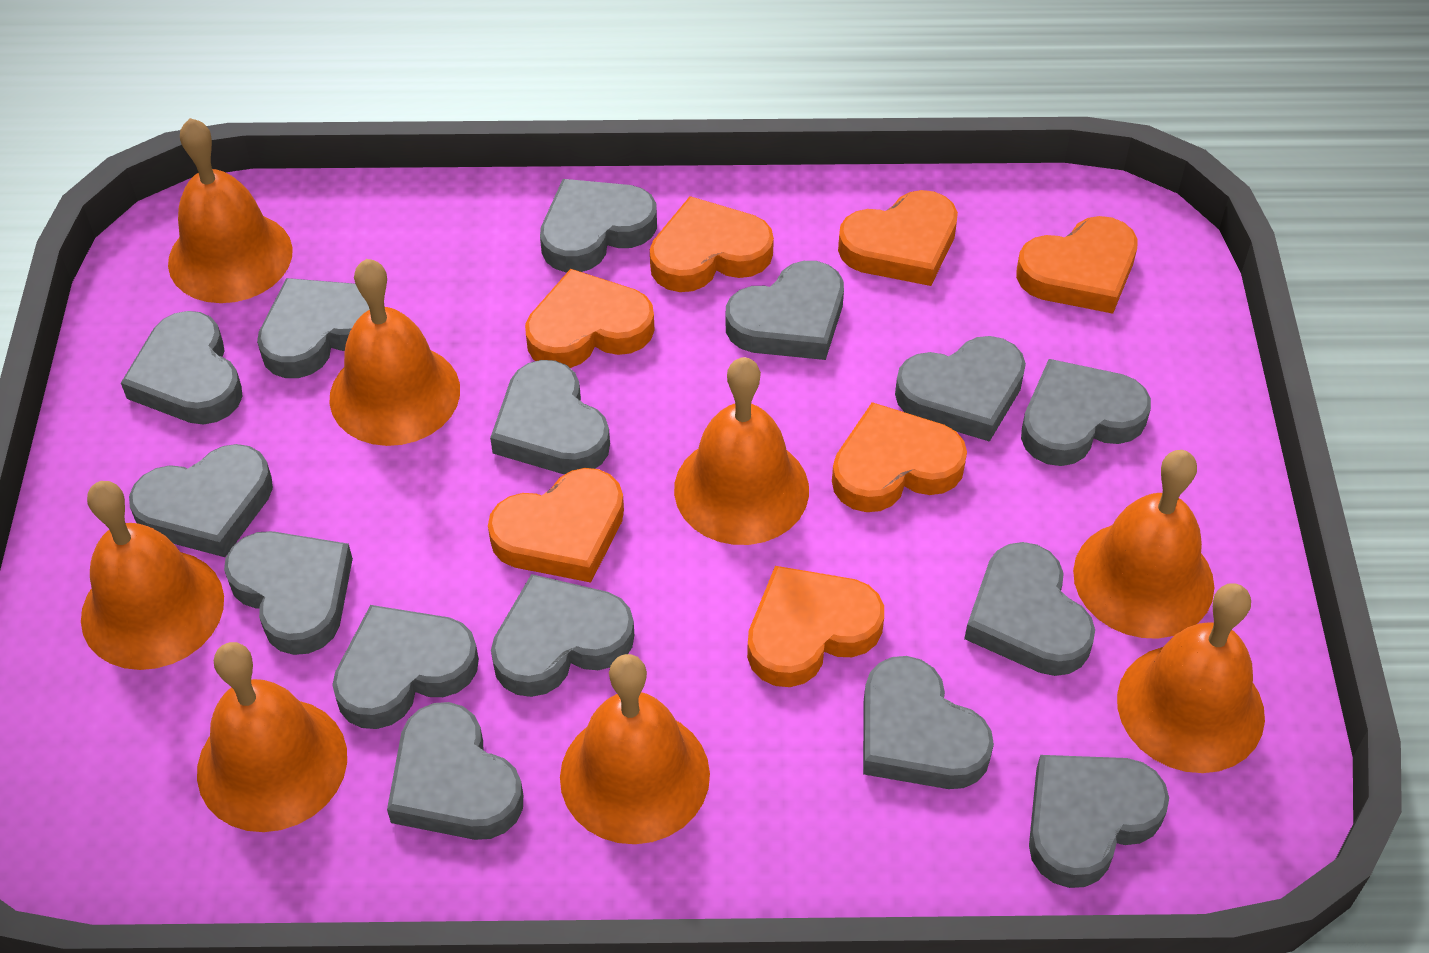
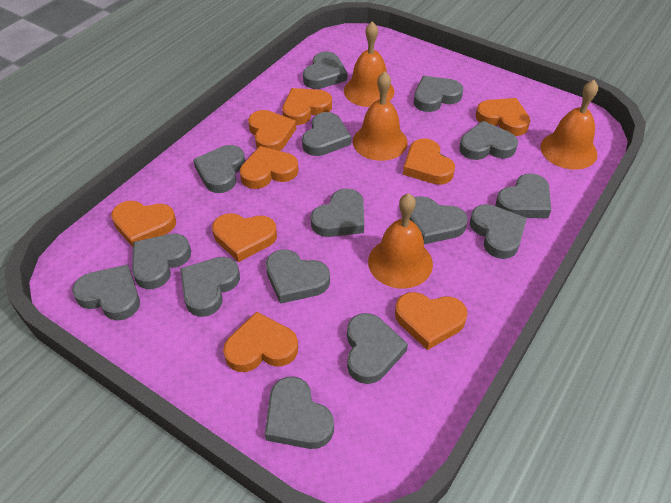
orange bell: 8 -> 4
orange heart: 7 -> 9

